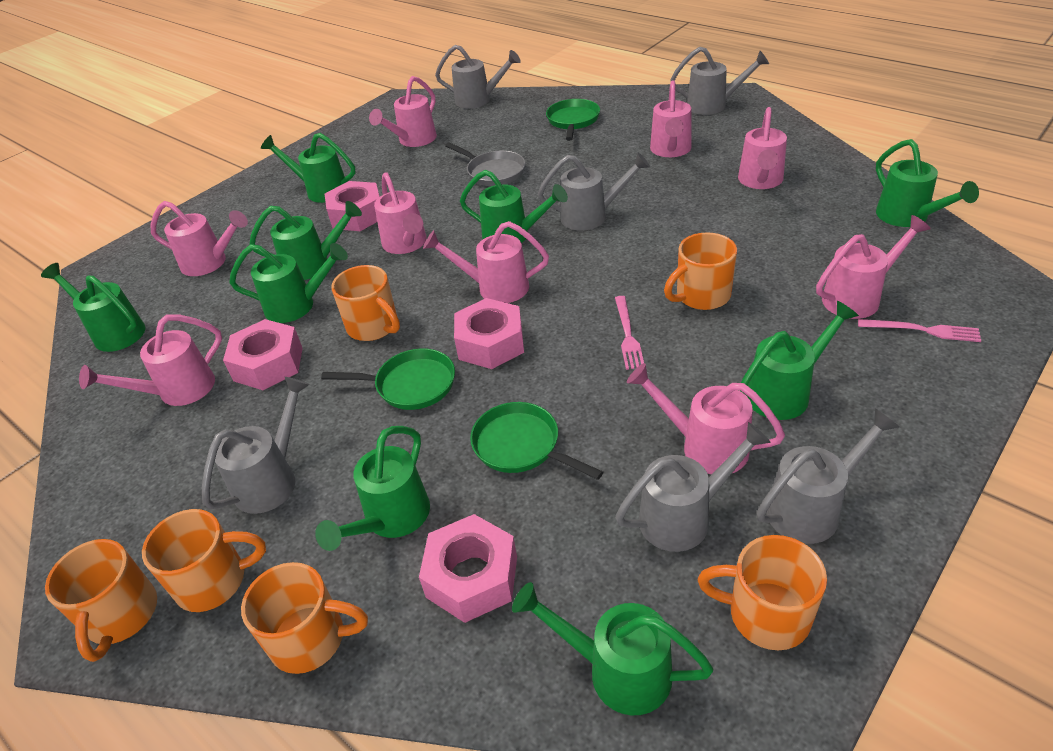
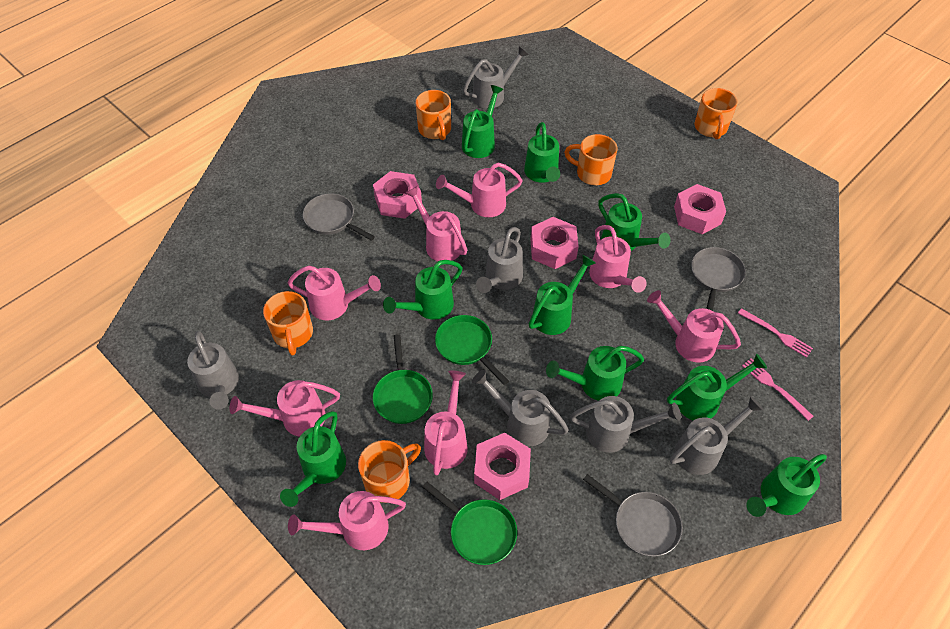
grey pan: 1 -> 3
orange mug: 6 -> 5
pink watering can: 9 -> 8

